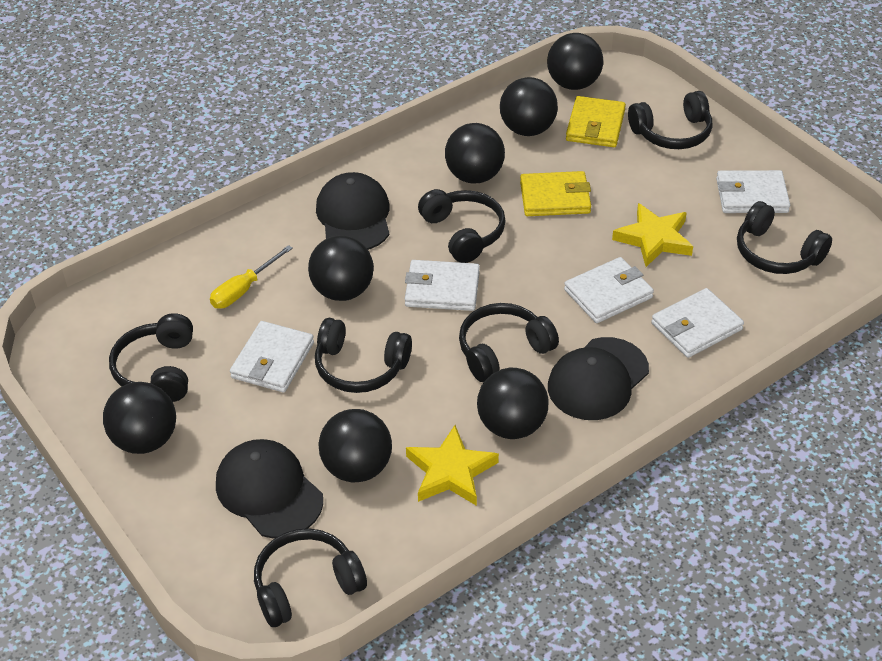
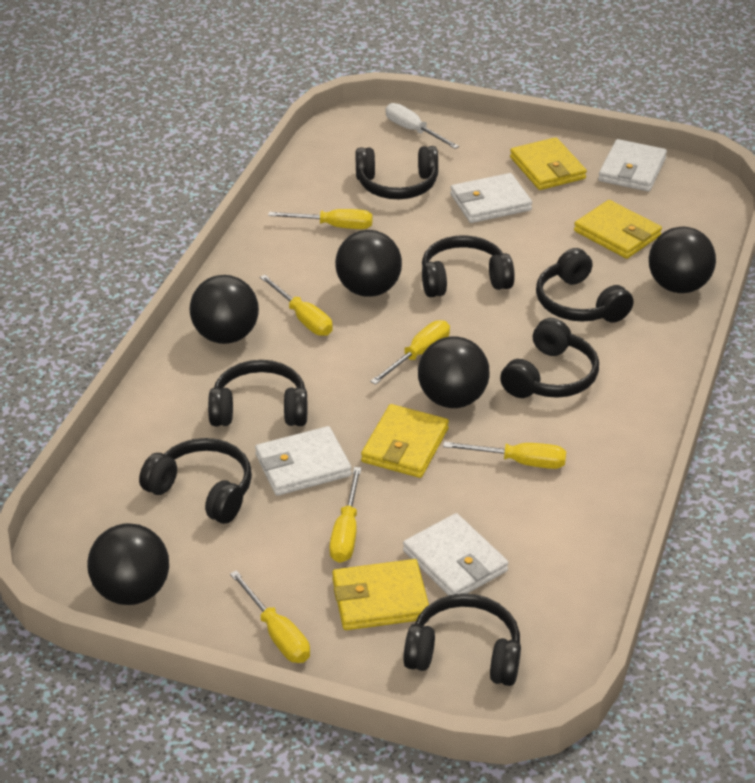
black ball: 7 -> 5
black cap: 3 -> 0
white screwdriver: 0 -> 1
white wallet: 5 -> 4
yellow screwdriver: 1 -> 6
yellow star: 2 -> 0
yellow wallet: 2 -> 4

